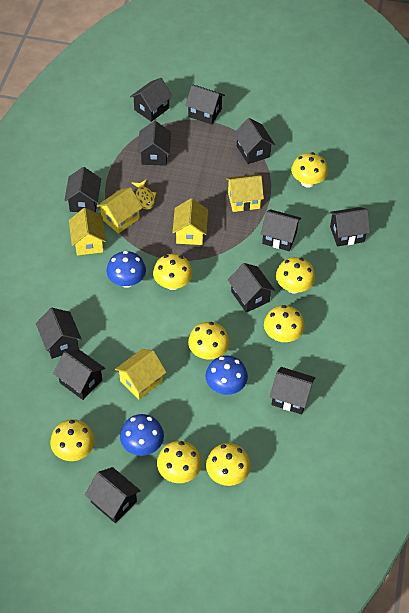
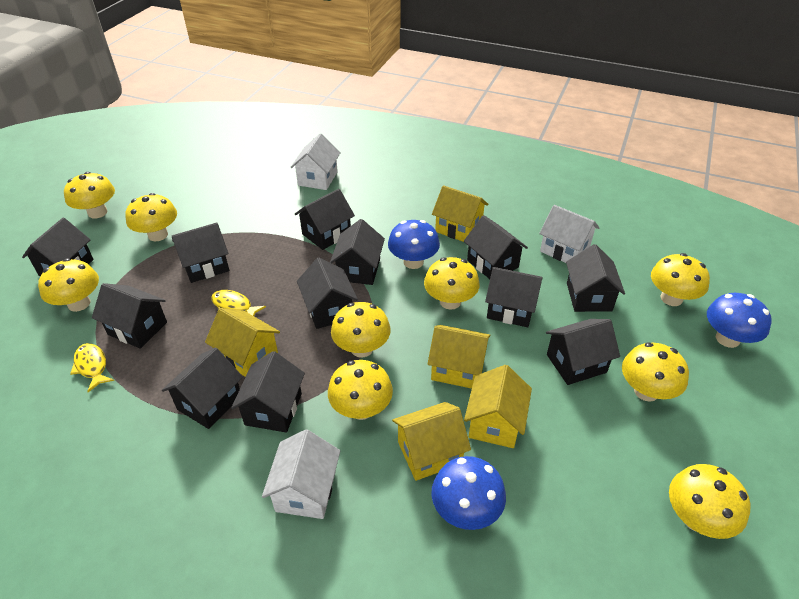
white house: 0 -> 3
yellow fish: 1 -> 2
yellow mushroom: 8 -> 9

